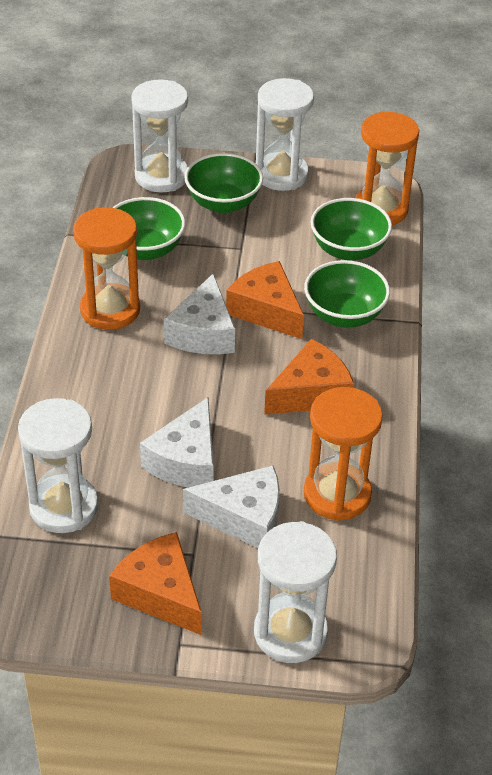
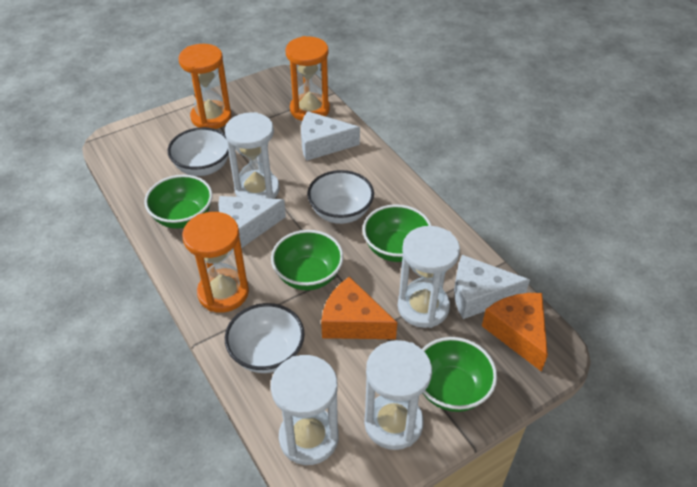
orange cheese: 3 -> 2
white bowl: 0 -> 3

